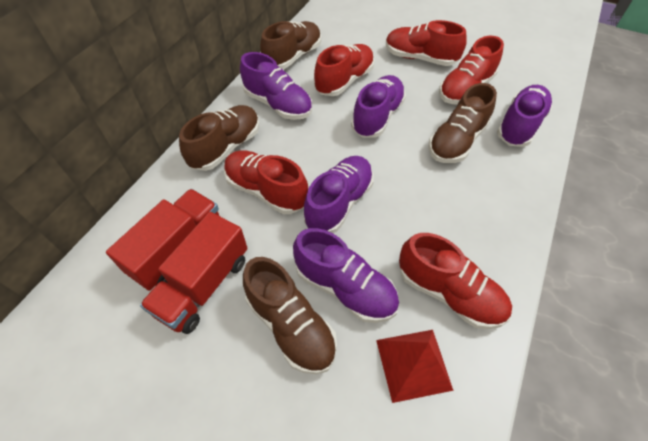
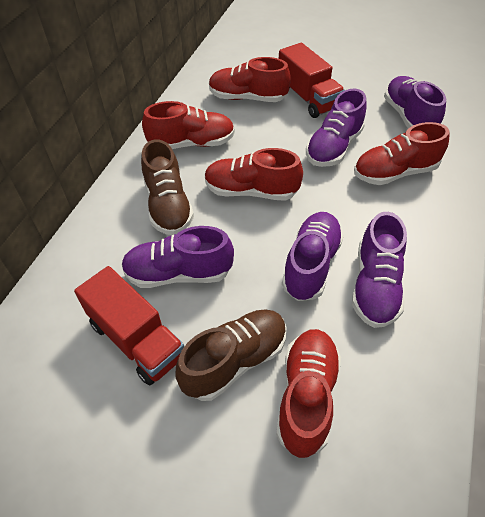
brown shoe: 4 -> 2
red pyramid: 1 -> 0

